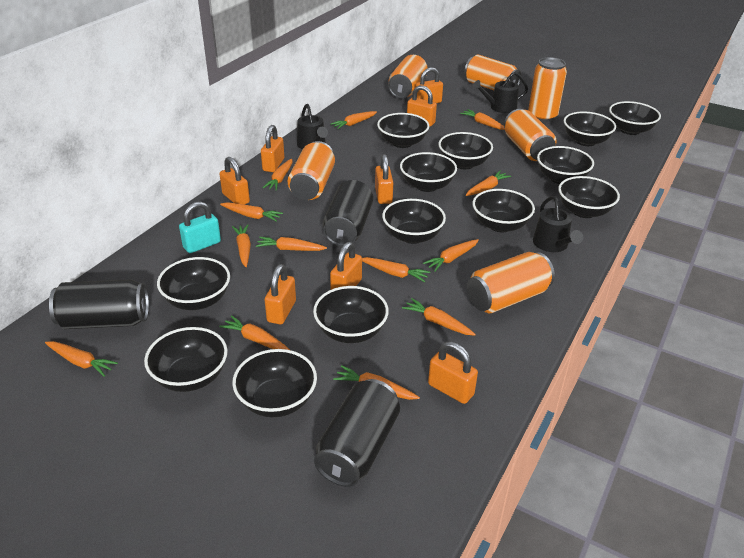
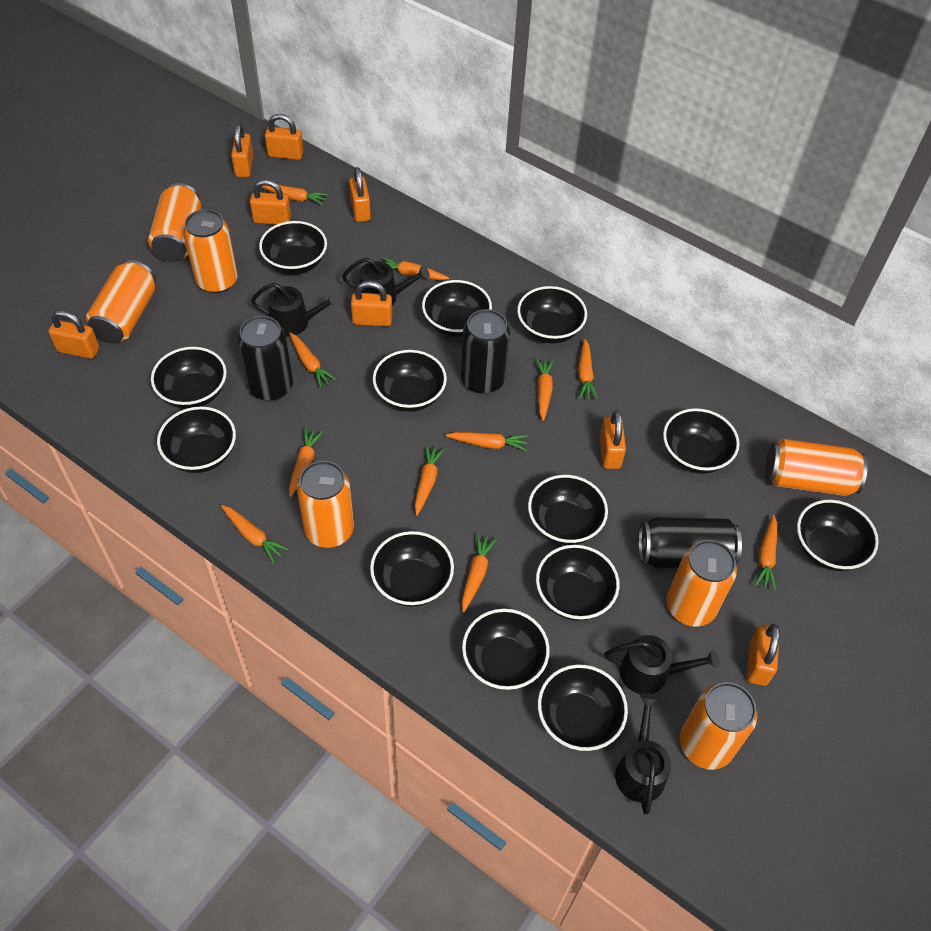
black watering can: 3 -> 4
orange can: 6 -> 7
orange carrot: 13 -> 11
turquoise padlock: 1 -> 0

